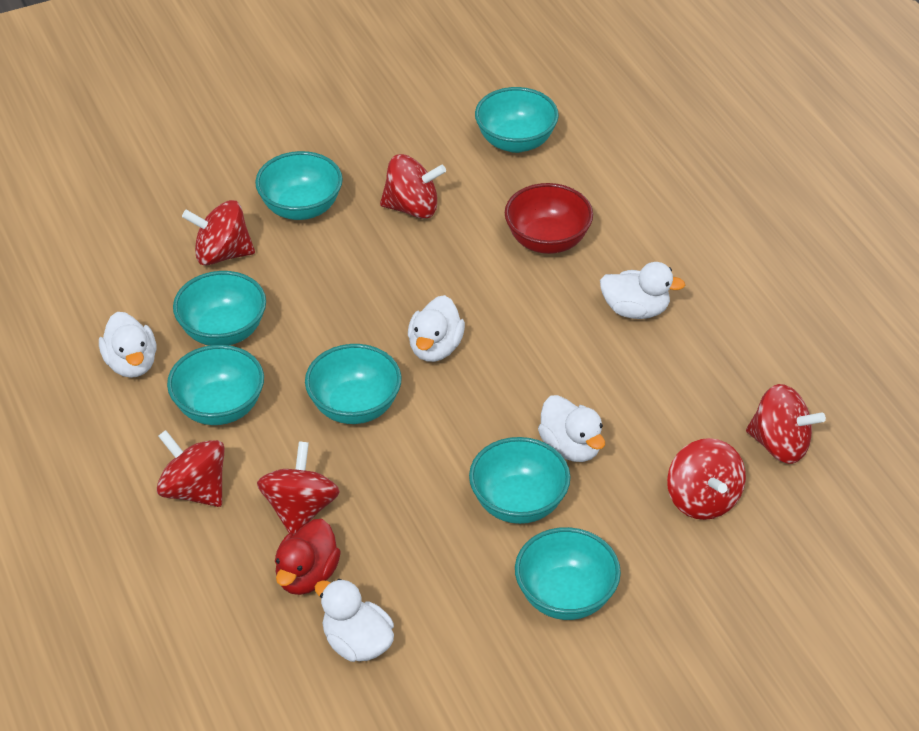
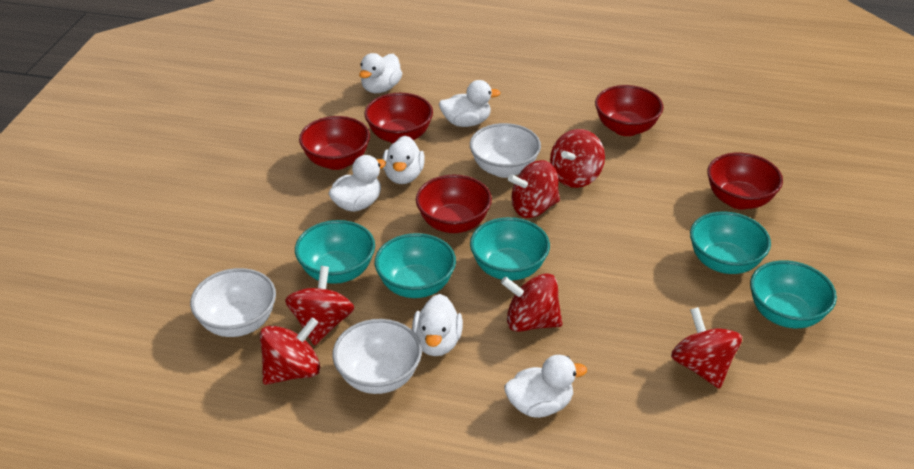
red bowl: 1 -> 5
red duck: 1 -> 0
turquoise bowl: 7 -> 5
white bowl: 0 -> 3
white duck: 5 -> 6

